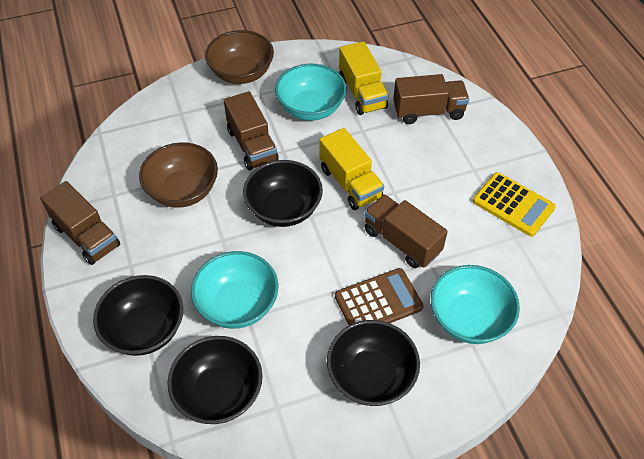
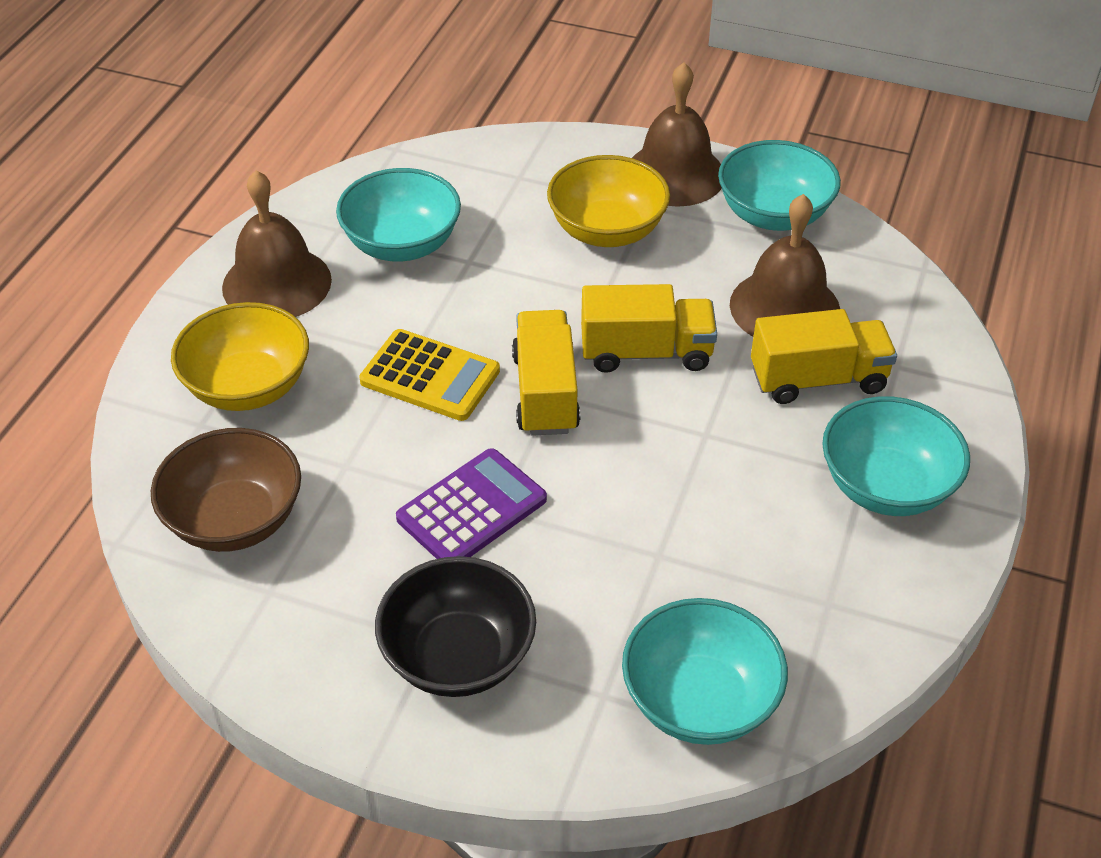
black bowl: 4 -> 1
brown bell: 0 -> 3
brown bowl: 2 -> 1
brown calculator: 1 -> 0
brown truck: 4 -> 0
purple calculator: 0 -> 1
turquoise bowl: 3 -> 4
yellow bowl: 0 -> 2
yellow truck: 2 -> 3

